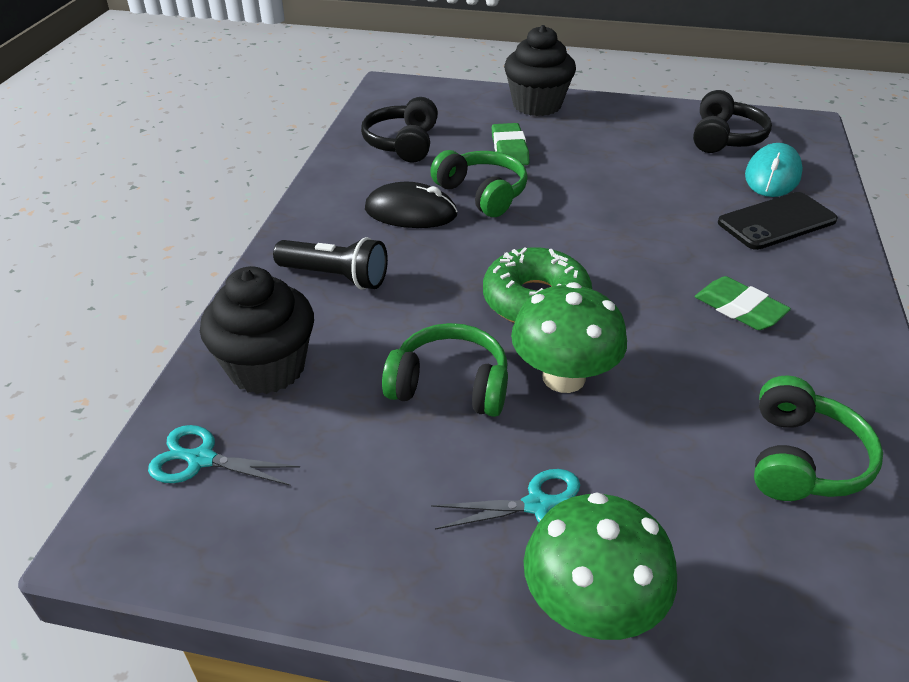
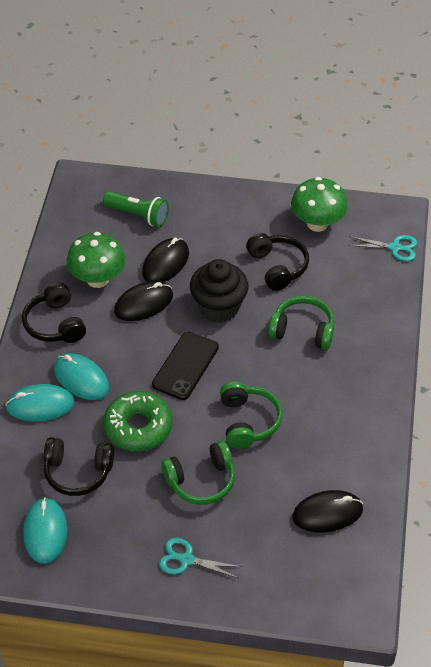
black cupcake: 2 -> 1
black flashlight: 1 -> 0
black headphones: 2 -> 3
black mouse: 1 -> 3
green eraser: 2 -> 0
green flashlight: 0 -> 1
turquoise mouse: 1 -> 3

